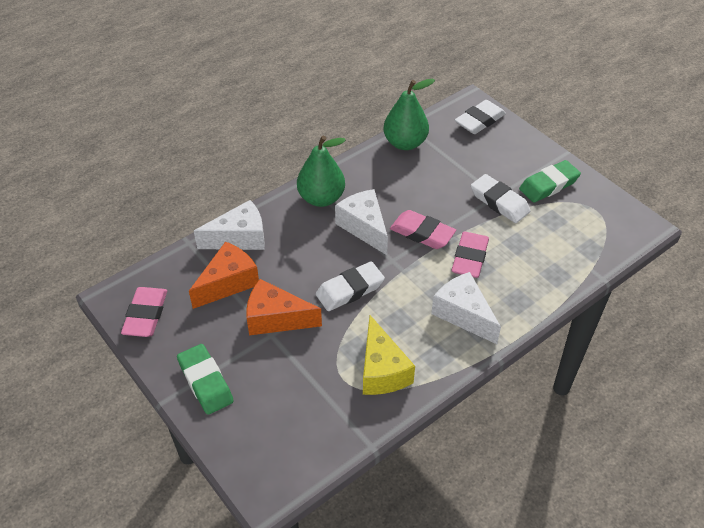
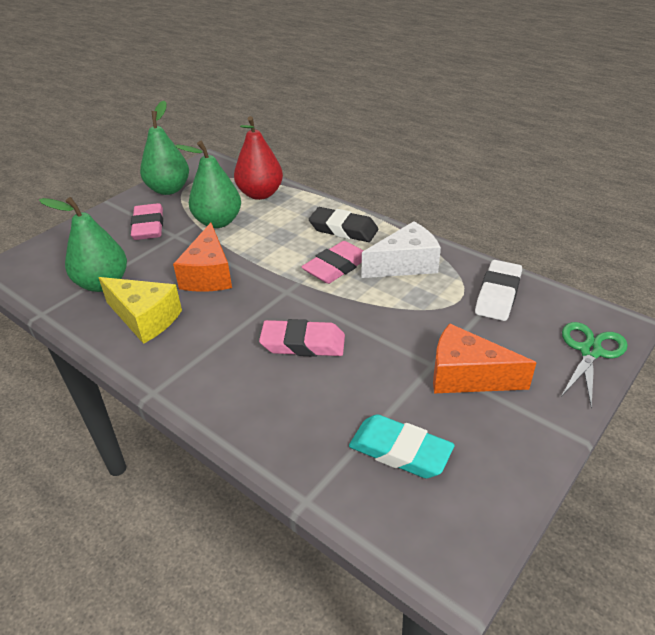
black eraser: 0 -> 1
green eraser: 2 -> 0
green pear: 2 -> 3
green scissors: 0 -> 1
red pear: 0 -> 1
turquoise eraser: 0 -> 1
white cheese: 3 -> 1
white eraser: 3 -> 1

